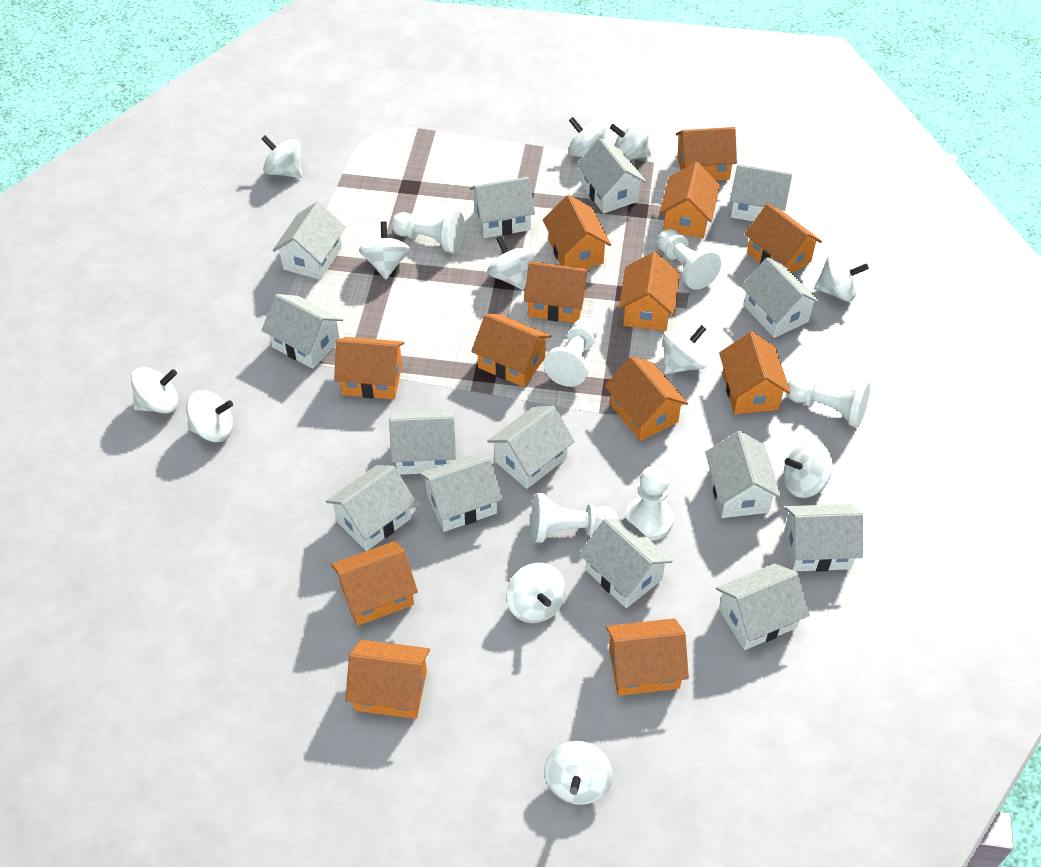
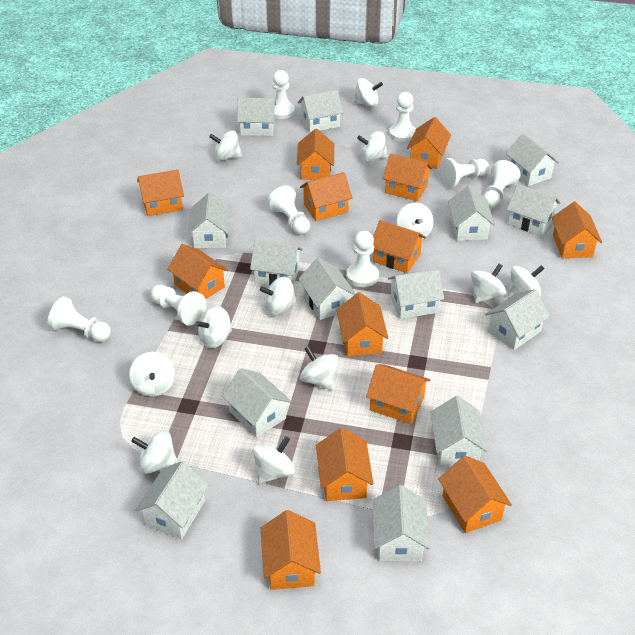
white pawn: 6 -> 8

